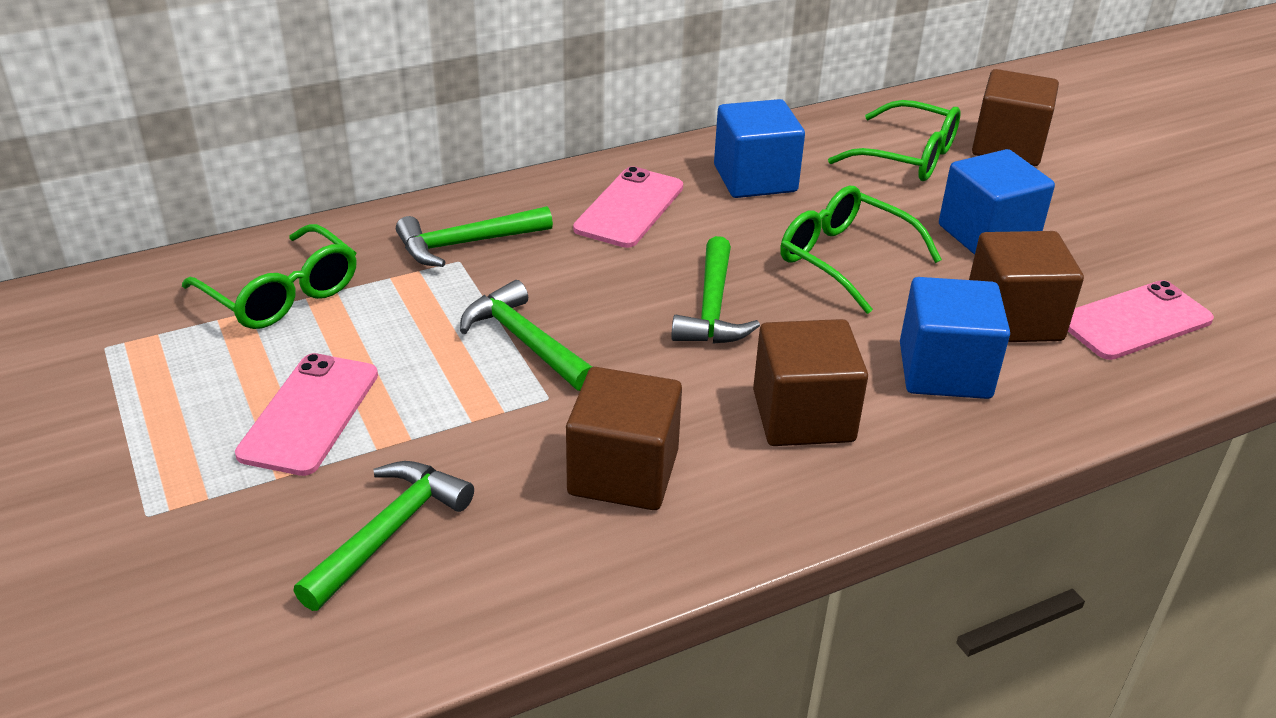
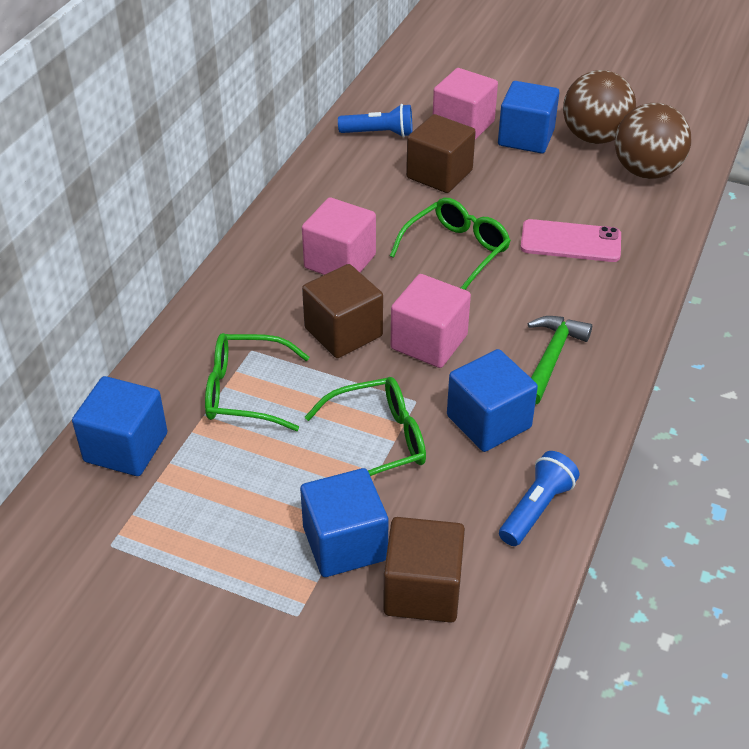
blue cube: 3 -> 4
blue flashlight: 0 -> 2
brown ball: 0 -> 2
brown cube: 4 -> 3
green hammer: 4 -> 1
pink cube: 0 -> 3
pink phone: 3 -> 1

